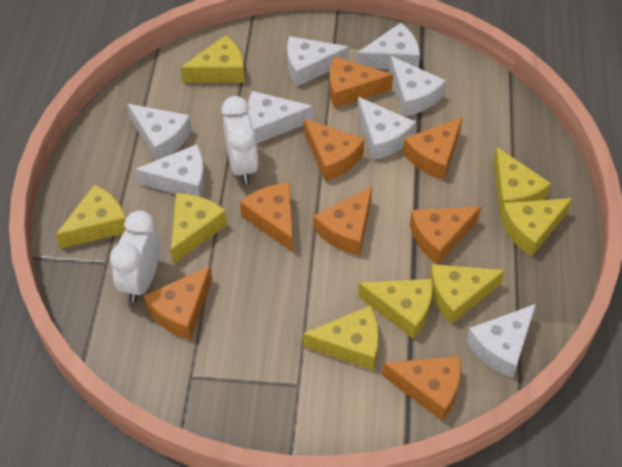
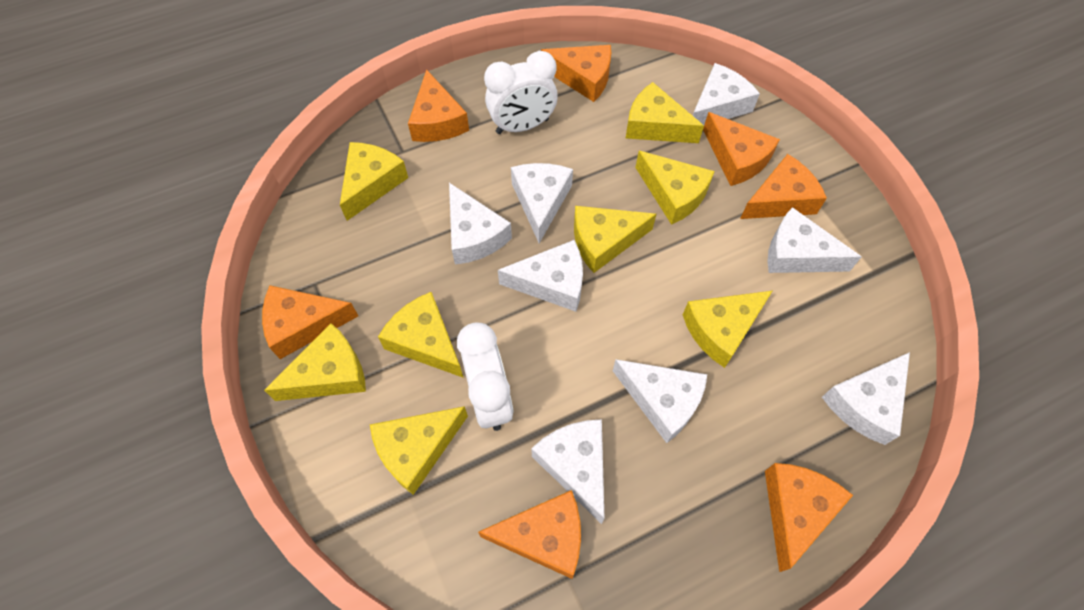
orange cheese: 8 -> 7

